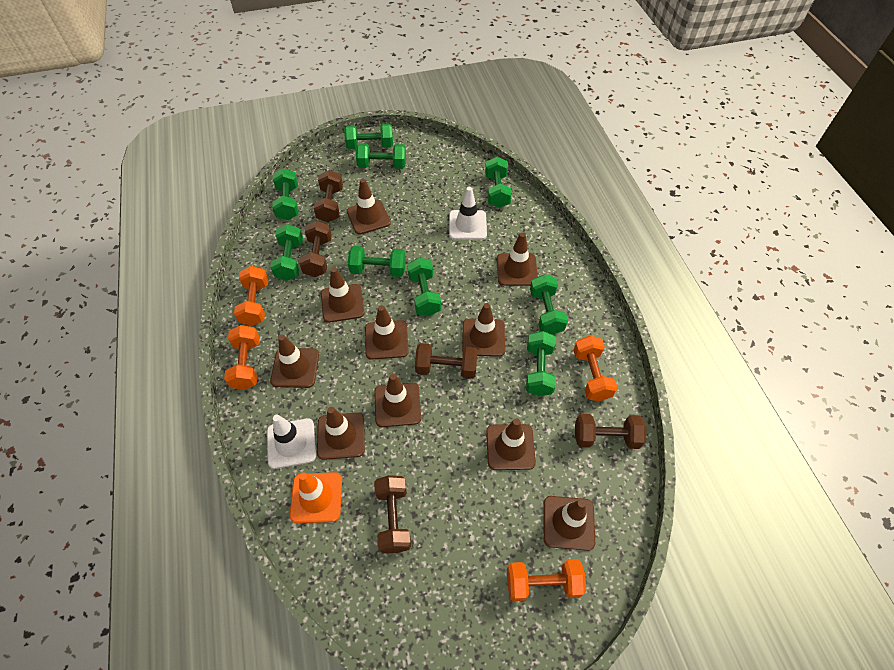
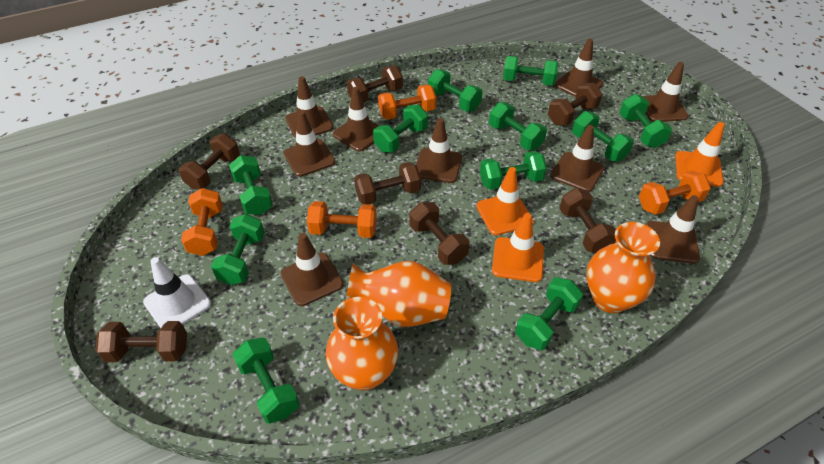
brown dumbbell: 5 -> 7
brown traffic cone: 10 -> 9
green dumbbell: 9 -> 11
orange traffic cone: 1 -> 3
orange vase: 0 -> 3
white traffic cone: 2 -> 1

